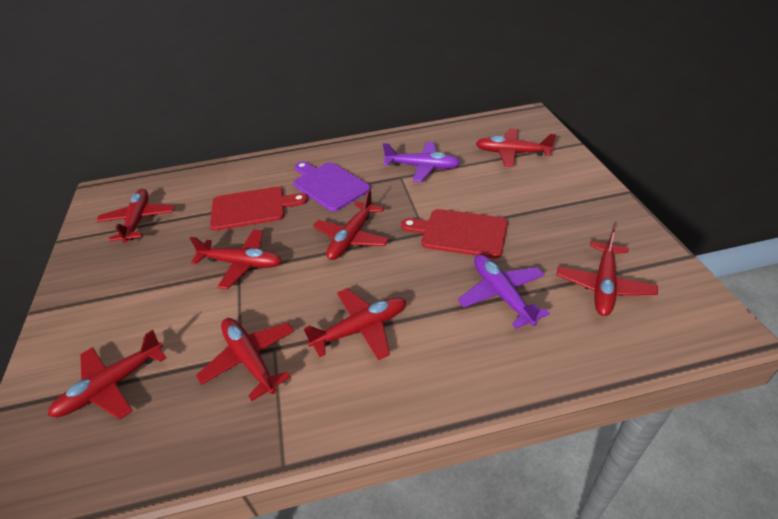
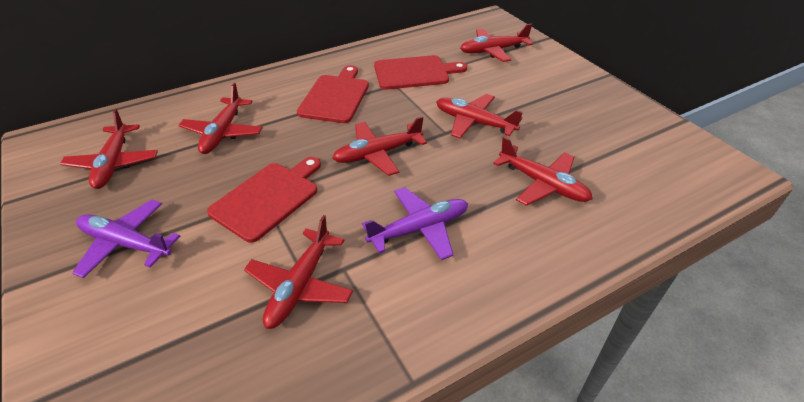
purple cutting board: 1 -> 0
red cutting board: 2 -> 3
red plane: 8 -> 7

